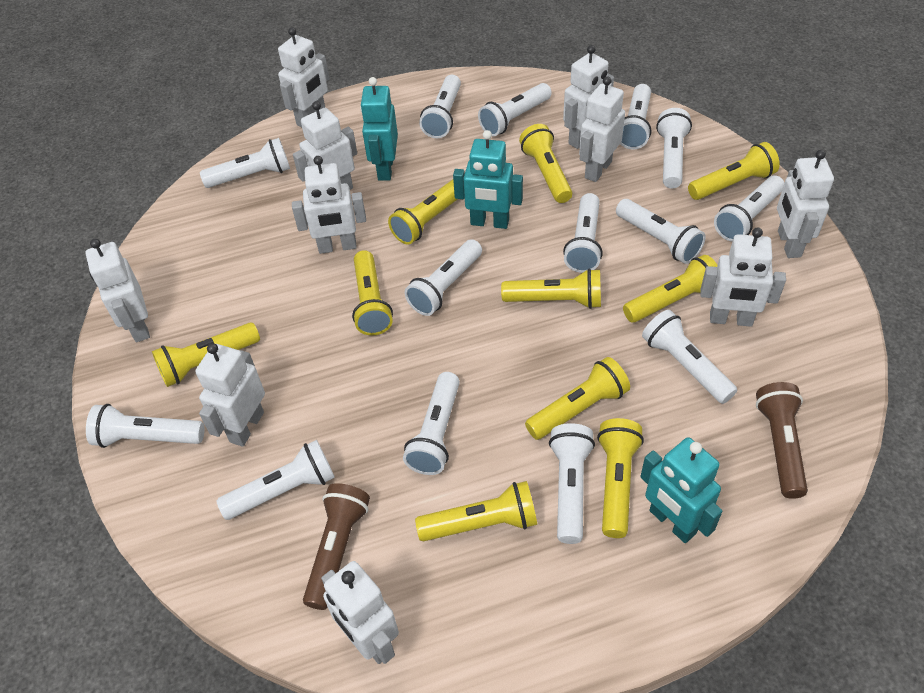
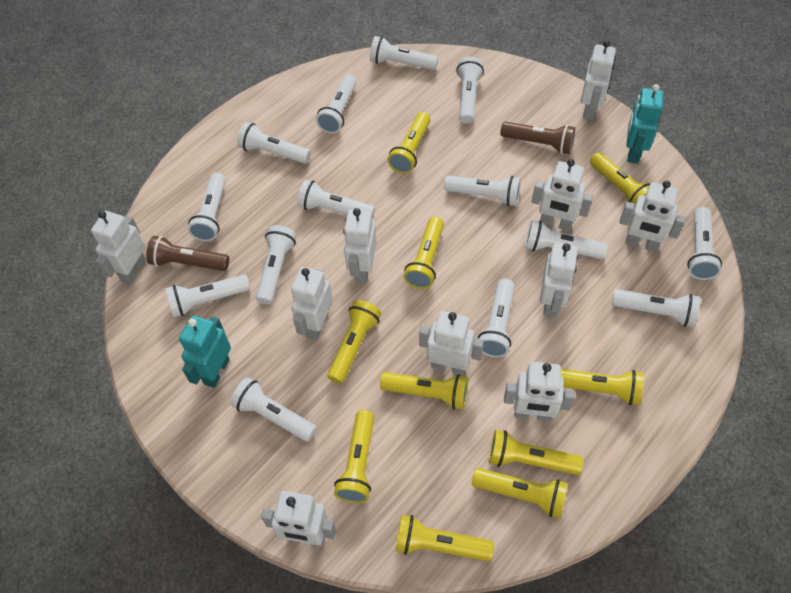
turquoise robot: 3 -> 2

